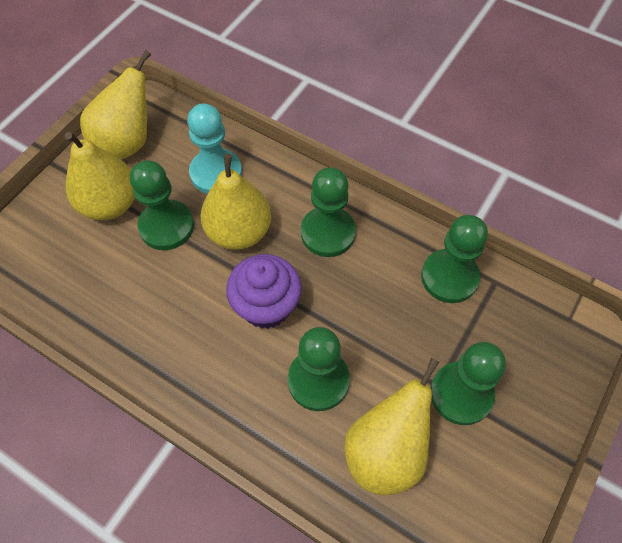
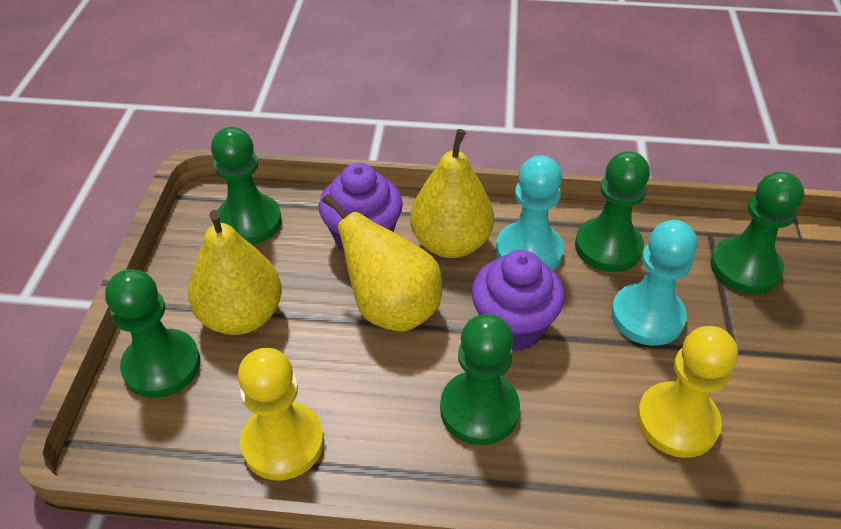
purple cupcake: 1 -> 2
turquoise pawn: 1 -> 2
yellow pawn: 0 -> 2
yellow pear: 4 -> 3

